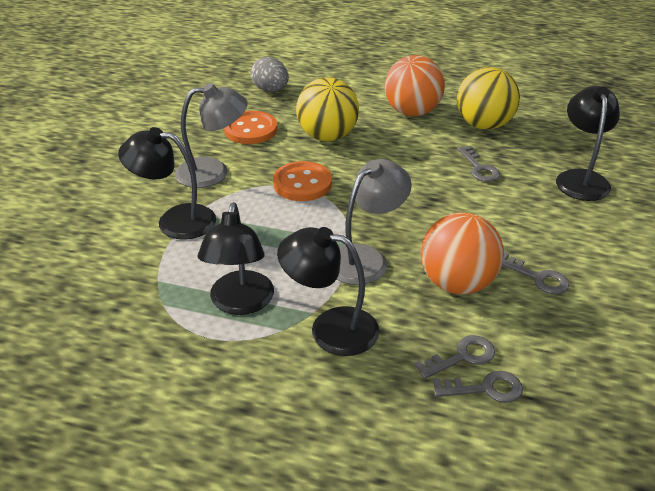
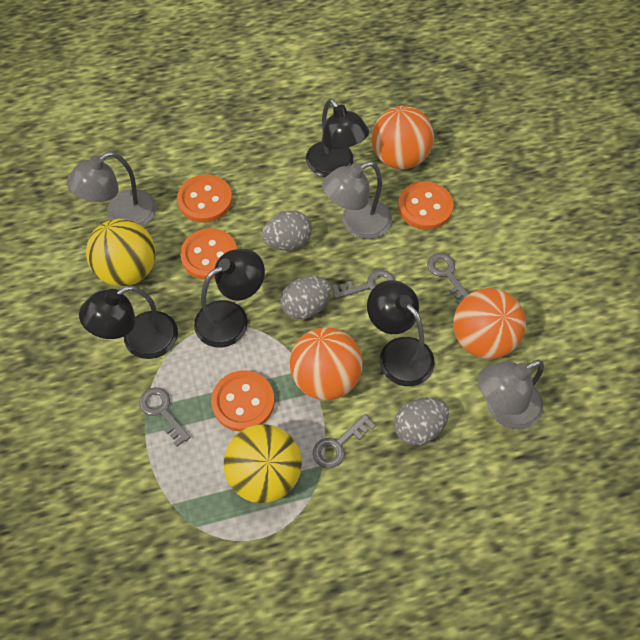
grey egg: 1 -> 3
grey lamp: 2 -> 3
orange ball: 2 -> 3
orange button: 2 -> 4

